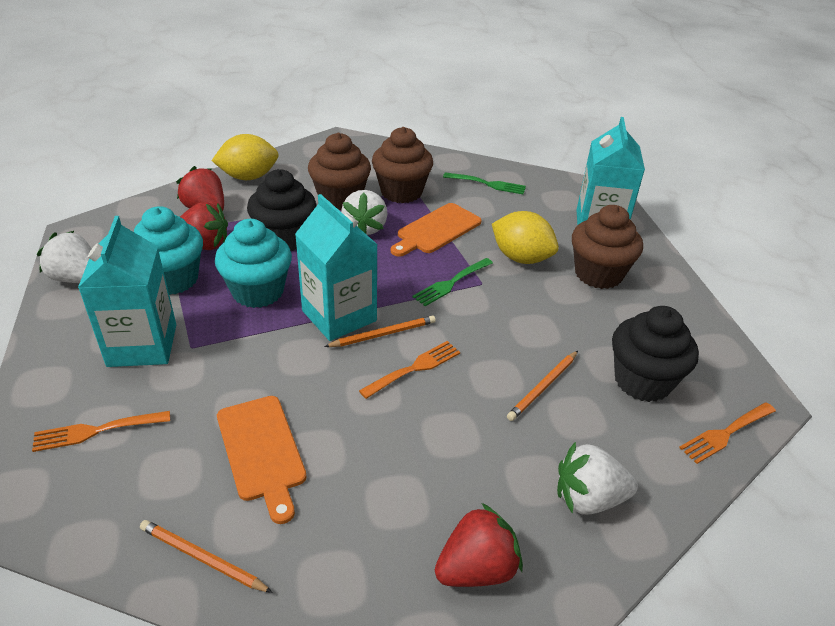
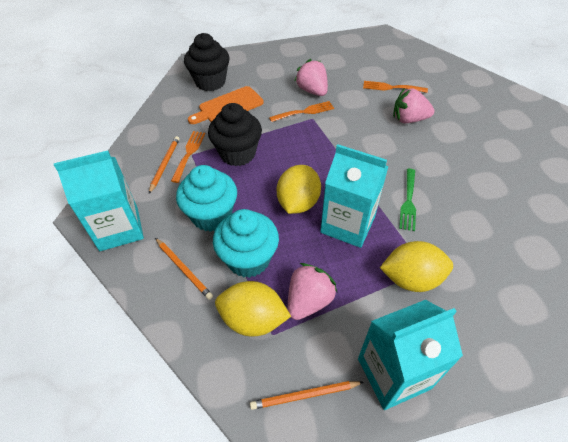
brown cupcake: 3 -> 0
green fork: 2 -> 1
orange cutting board: 2 -> 1
pink strawberry: 0 -> 3
red strawberry: 3 -> 0
white strawberry: 3 -> 0
yellow lemon: 2 -> 3

